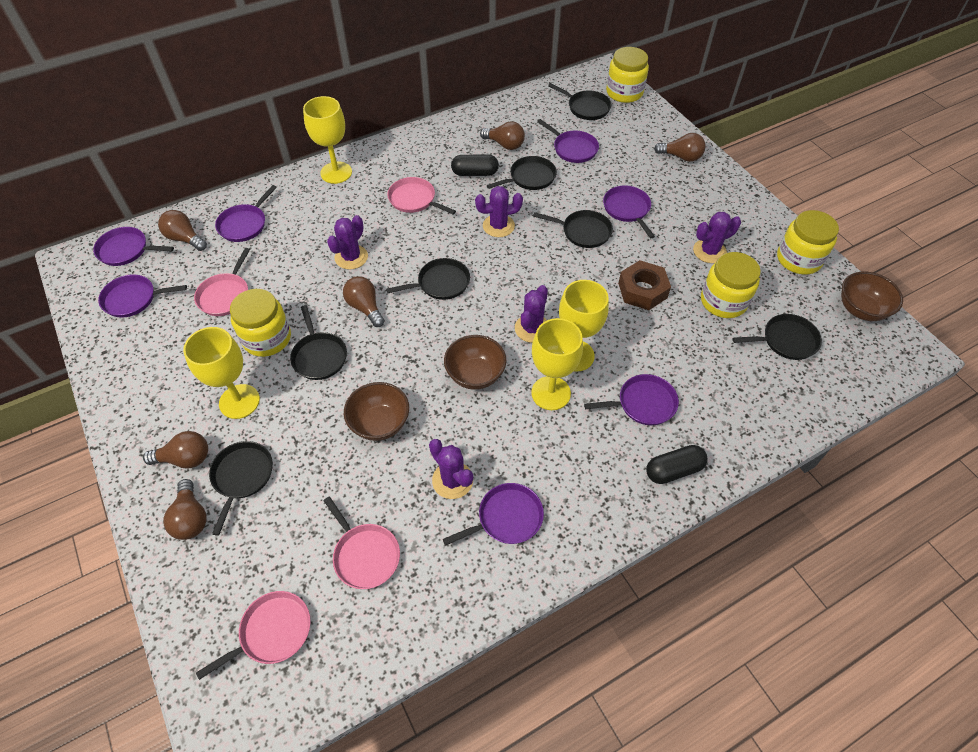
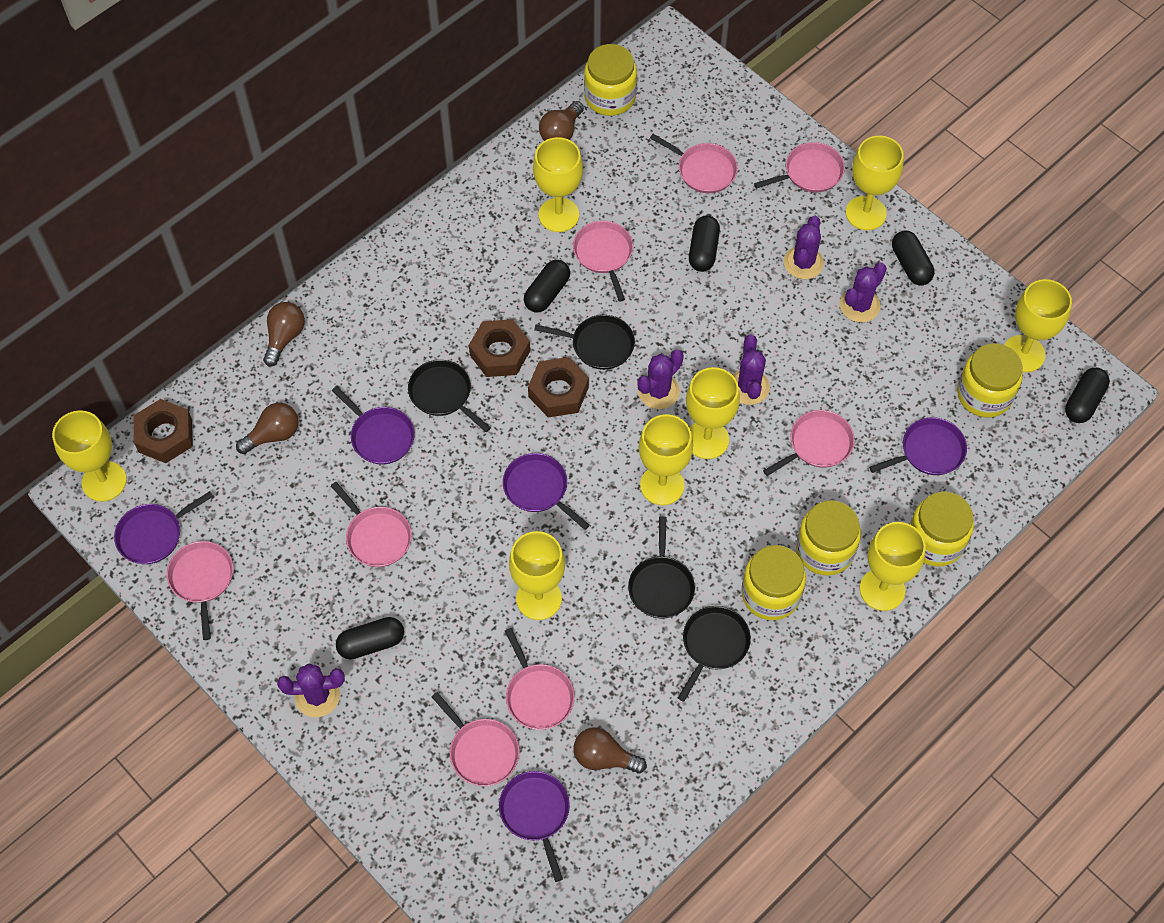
black capsule: 2 -> 5
black pan: 7 -> 4
brown bowl: 3 -> 0
brown light bulb: 6 -> 4
brown nut: 1 -> 3
pink pan: 4 -> 8
purple pan: 7 -> 5
yellow goblet: 4 -> 8
yellow jar: 4 -> 5

